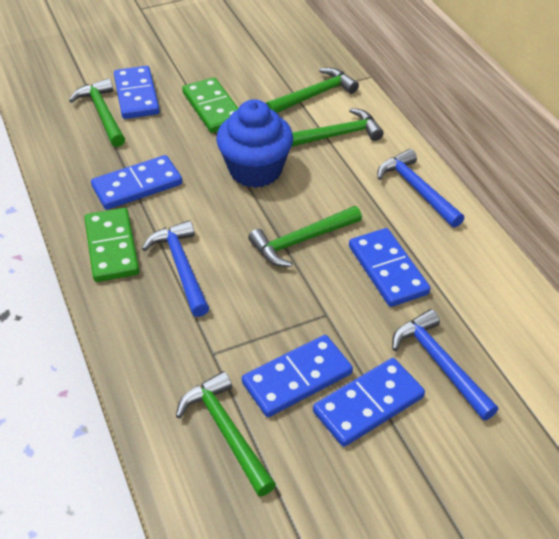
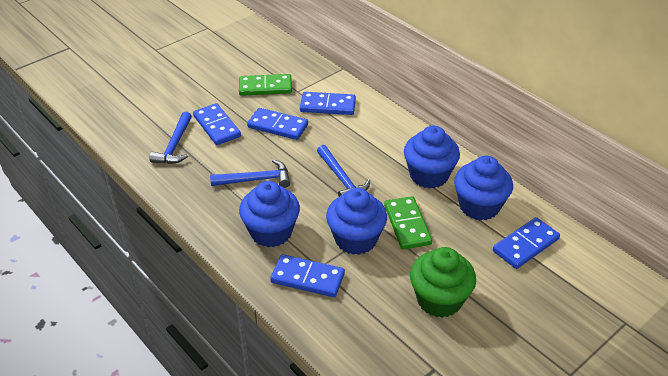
blue cupcake: 1 -> 4
green cupcake: 0 -> 1
green hammer: 5 -> 0

